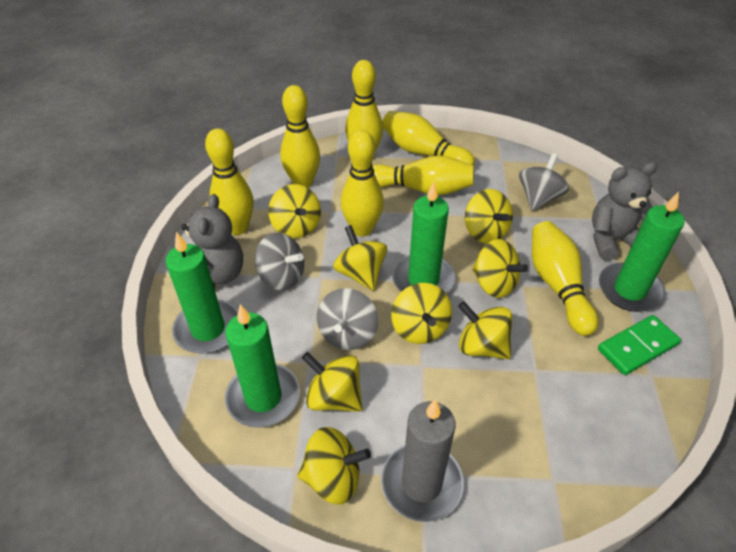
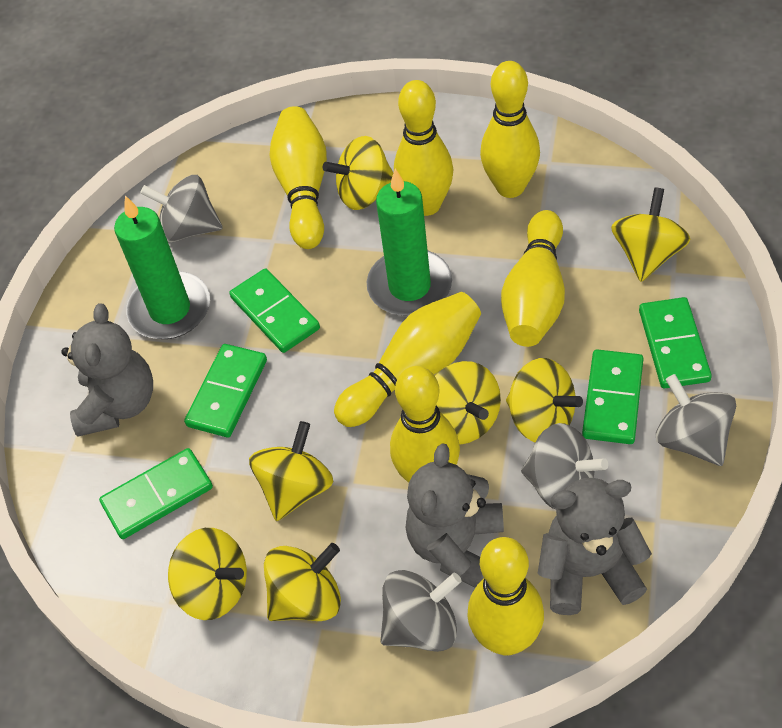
green candle: 4 -> 2
green domino: 1 -> 5
grey candle: 1 -> 0
grey spinning top: 3 -> 4
grey teddy bear: 2 -> 3
yellow spinning top: 8 -> 7

